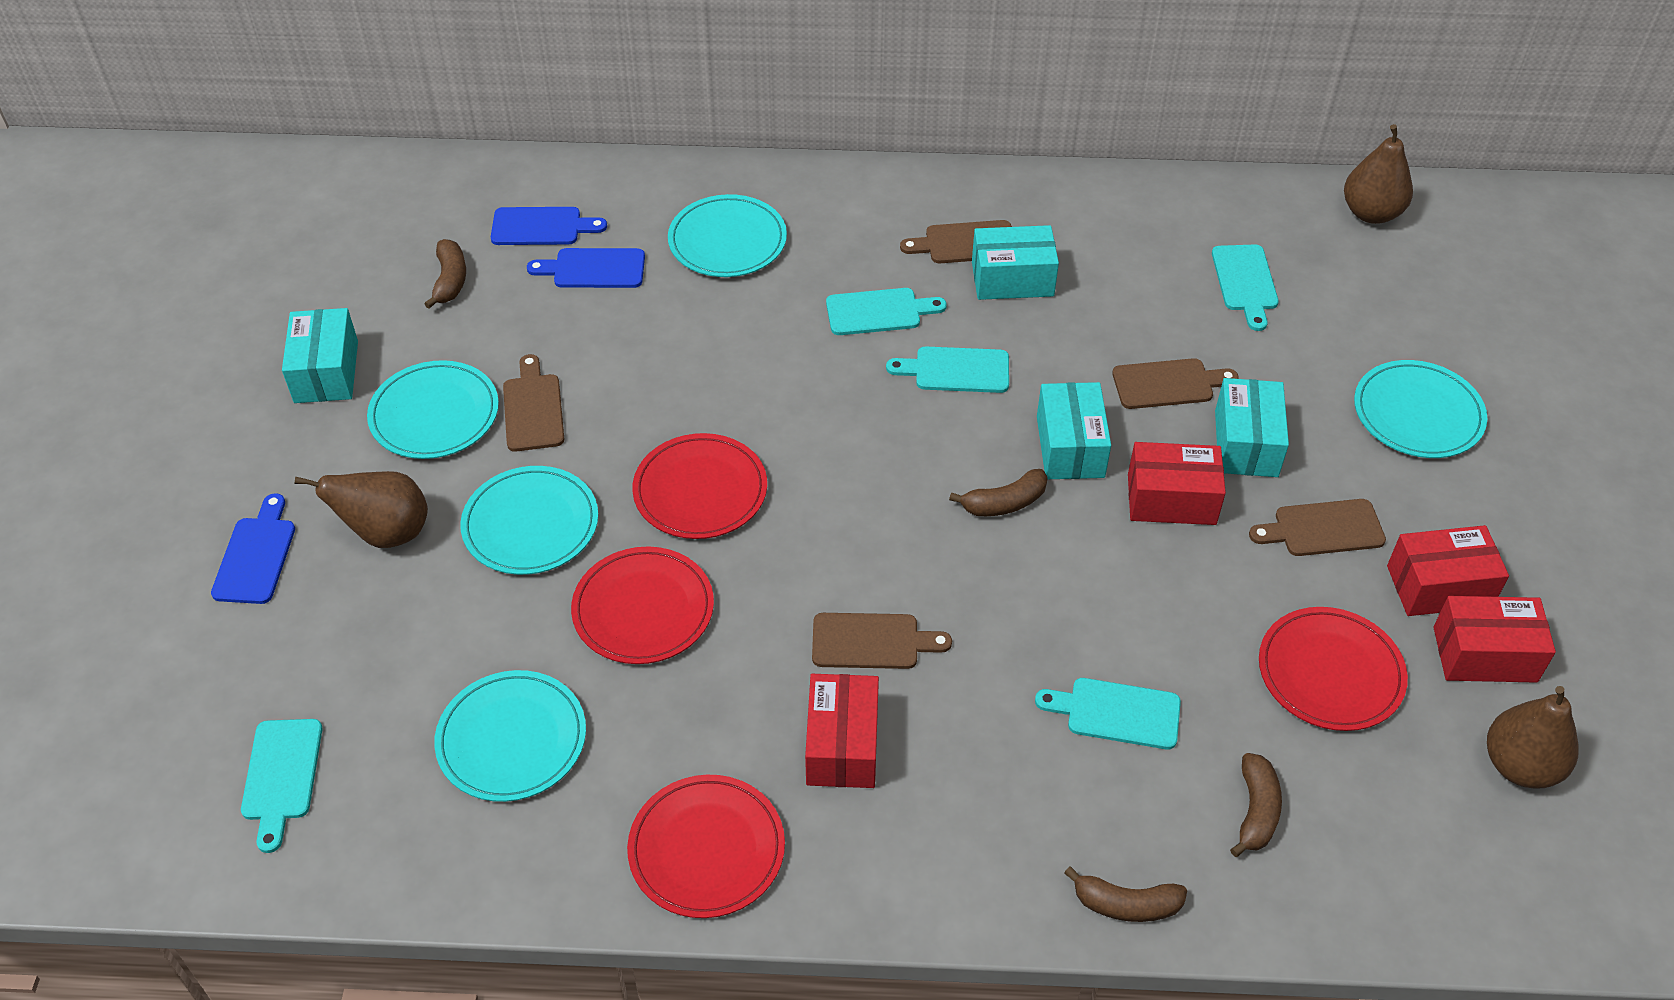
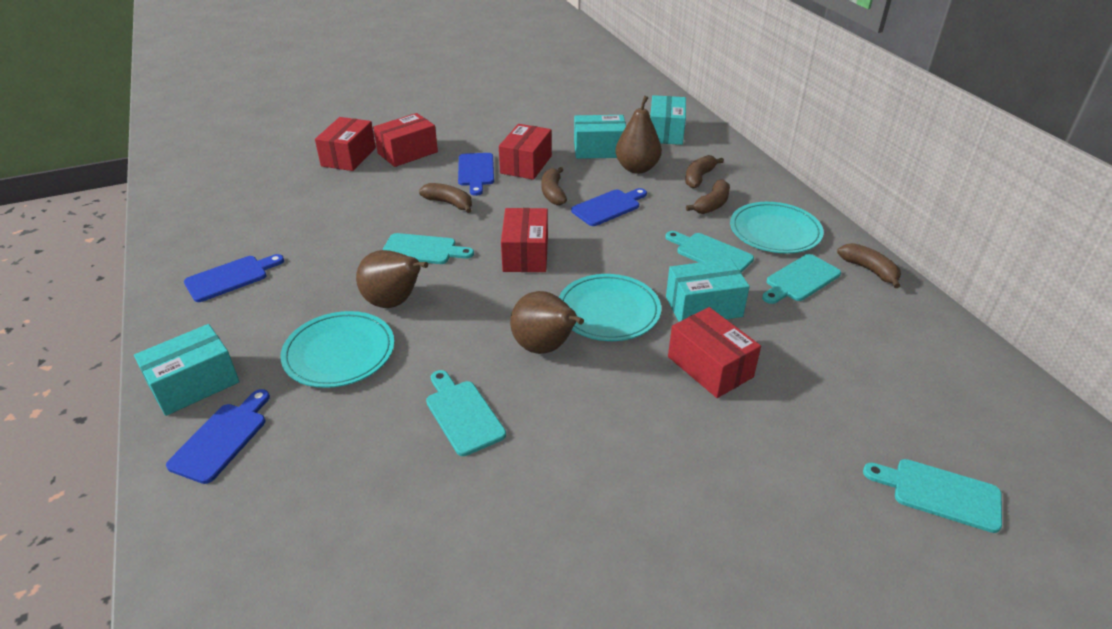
blue cutting board: 3 -> 4
brown banana: 4 -> 5
brown cutting board: 5 -> 0
red box: 4 -> 5
red plate: 4 -> 0
turquoise plate: 5 -> 3

